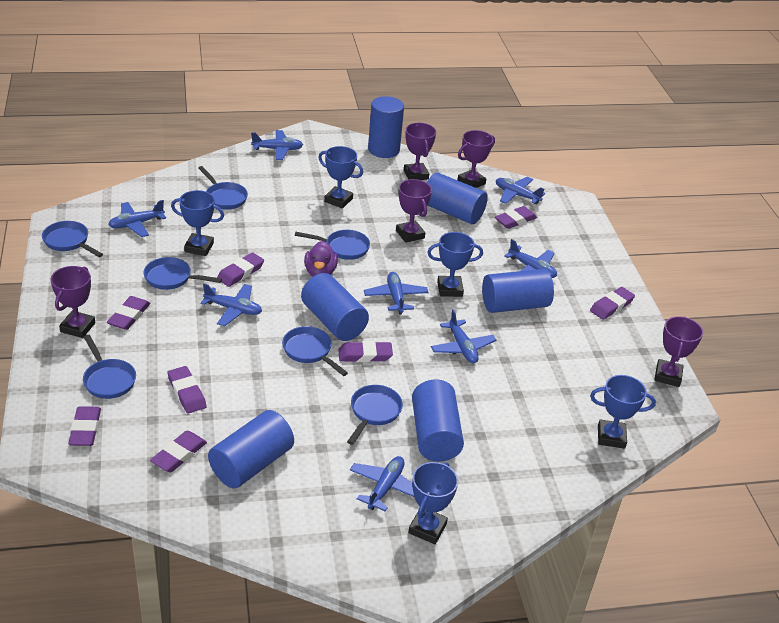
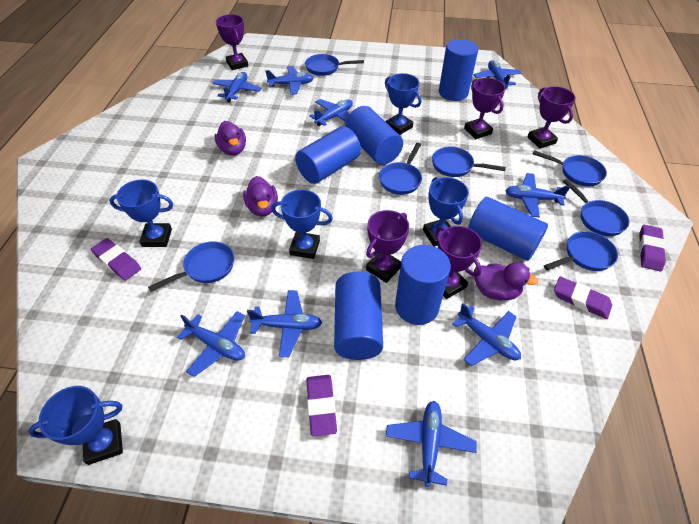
blue plane: 8 -> 9
purple duck: 1 -> 3
purple eraser: 8 -> 4

